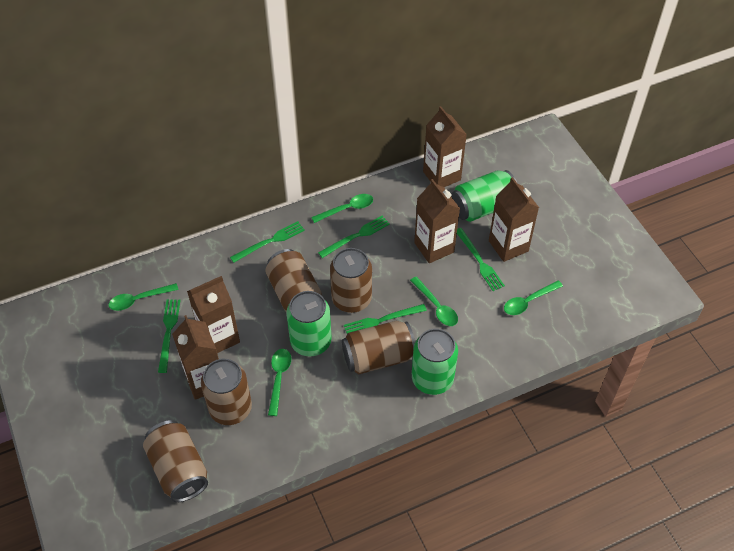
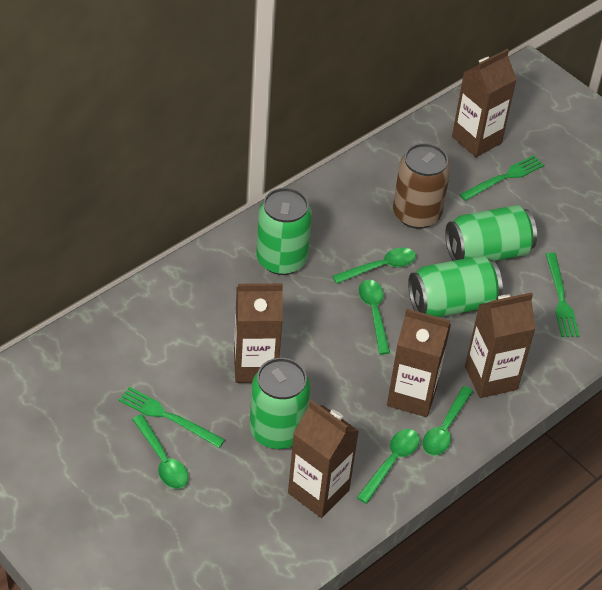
brown can: 5 -> 1
green can: 3 -> 4
green fork: 5 -> 3

